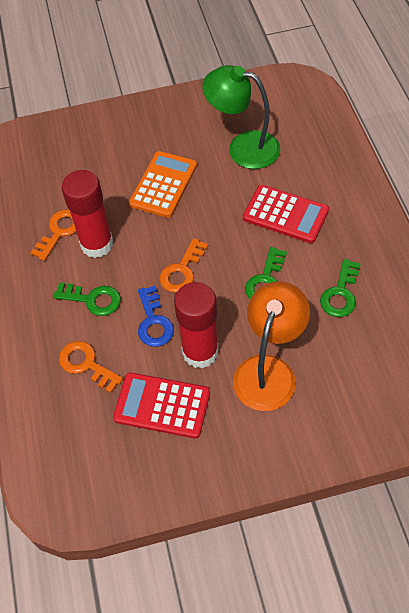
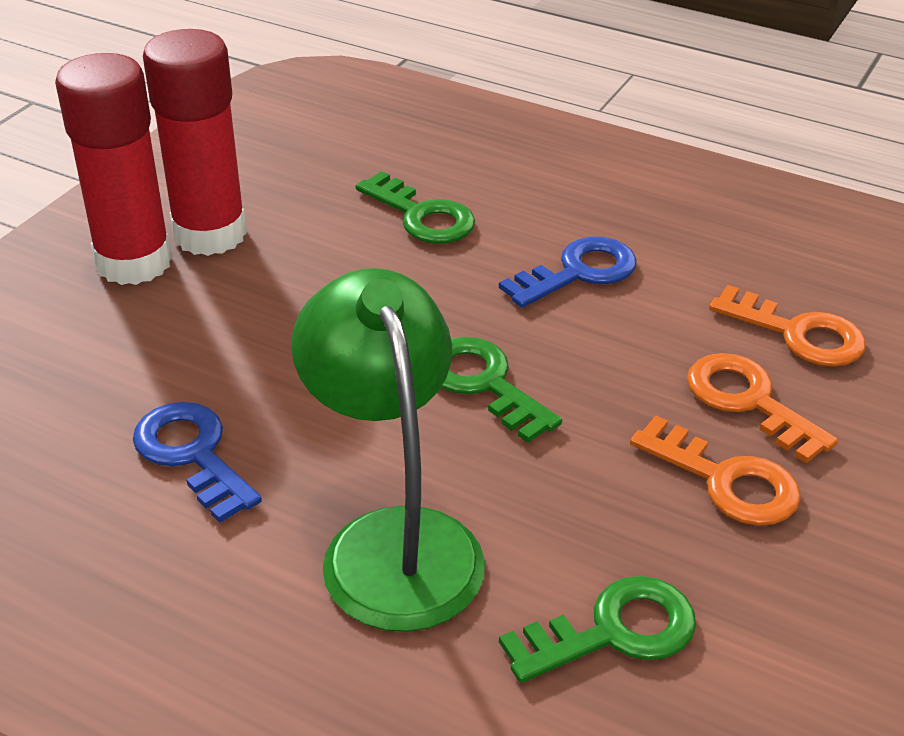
blue key: 1 -> 2
orange calculator: 1 -> 0
orange lamp: 1 -> 0
red calculator: 2 -> 0

